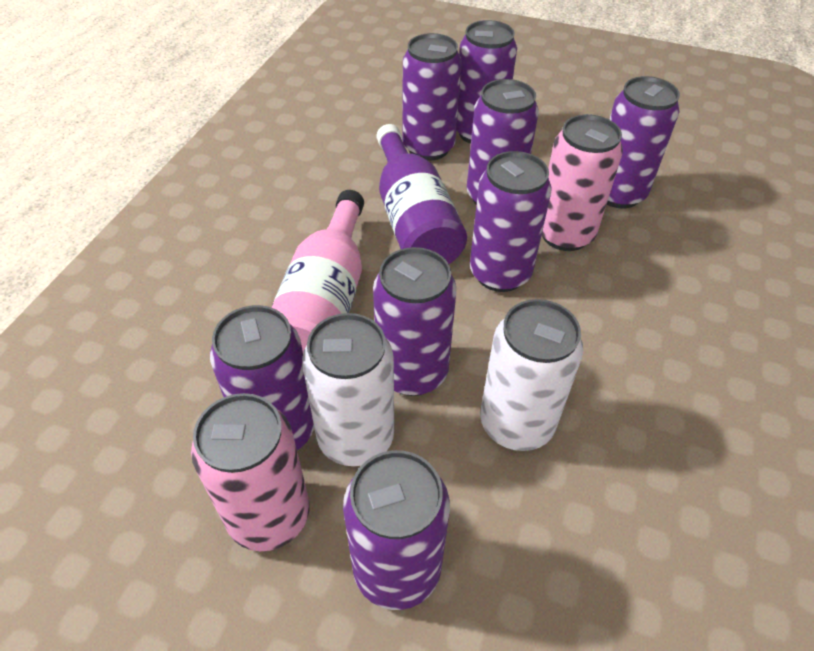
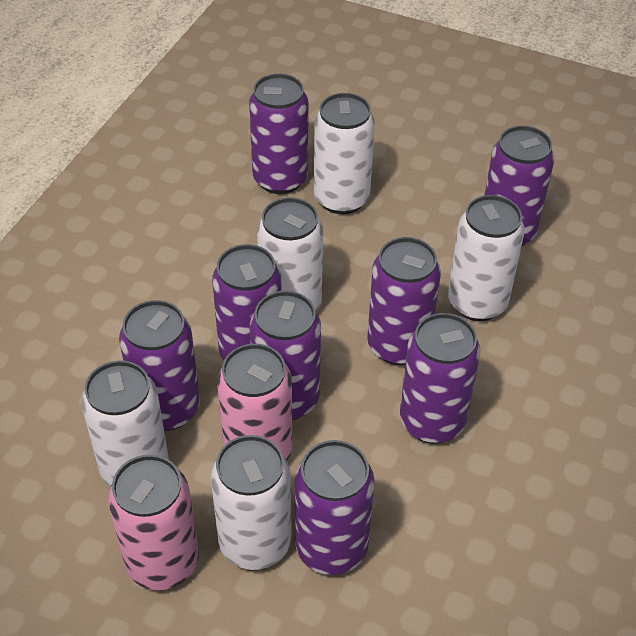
pink bottle: 1 -> 0
purple bottle: 1 -> 0
white can: 2 -> 5

